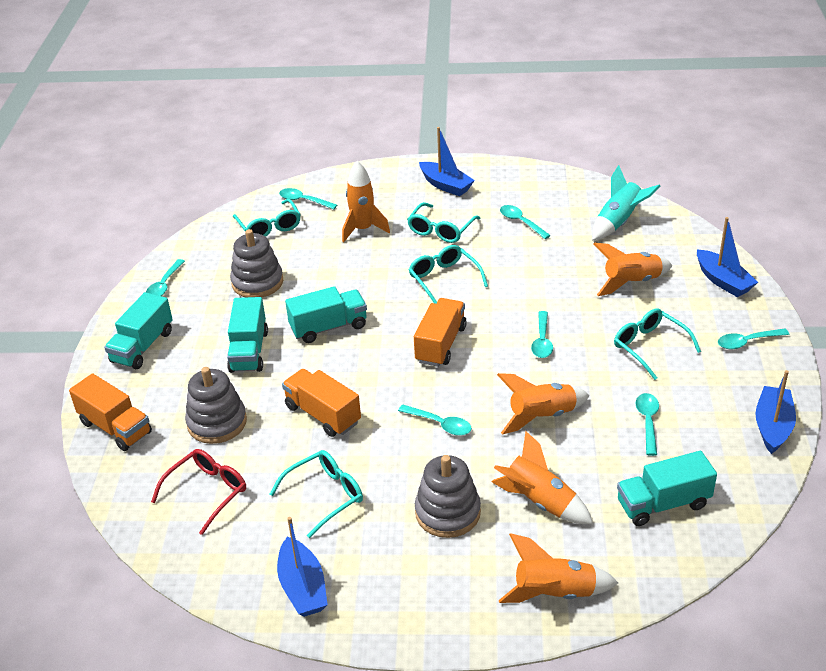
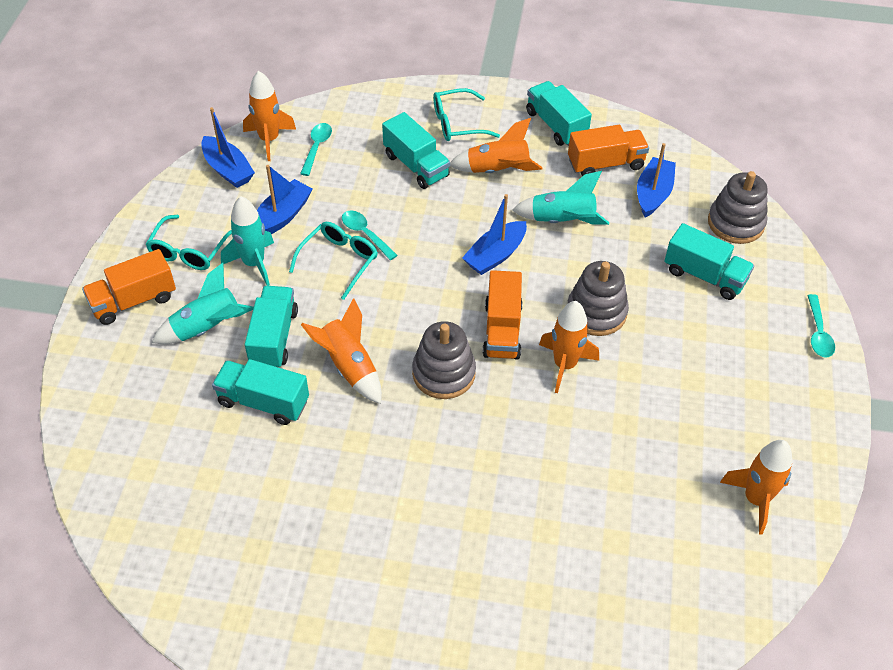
red glasses: 1 -> 0
turquoise glasses: 5 -> 3
turquoise rocket: 1 -> 3
turquoise spoon: 7 -> 3
turquoise truck: 4 -> 5

